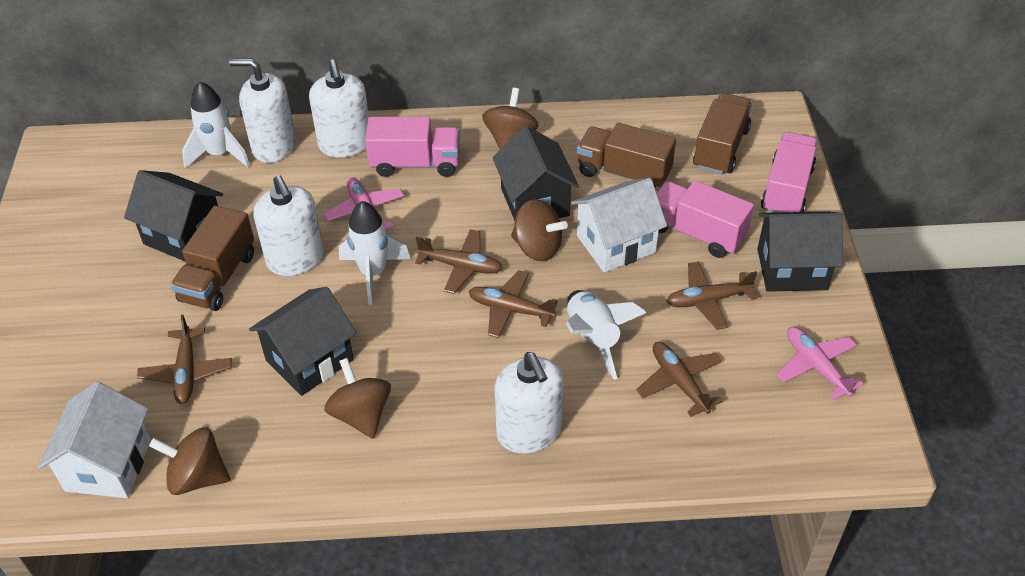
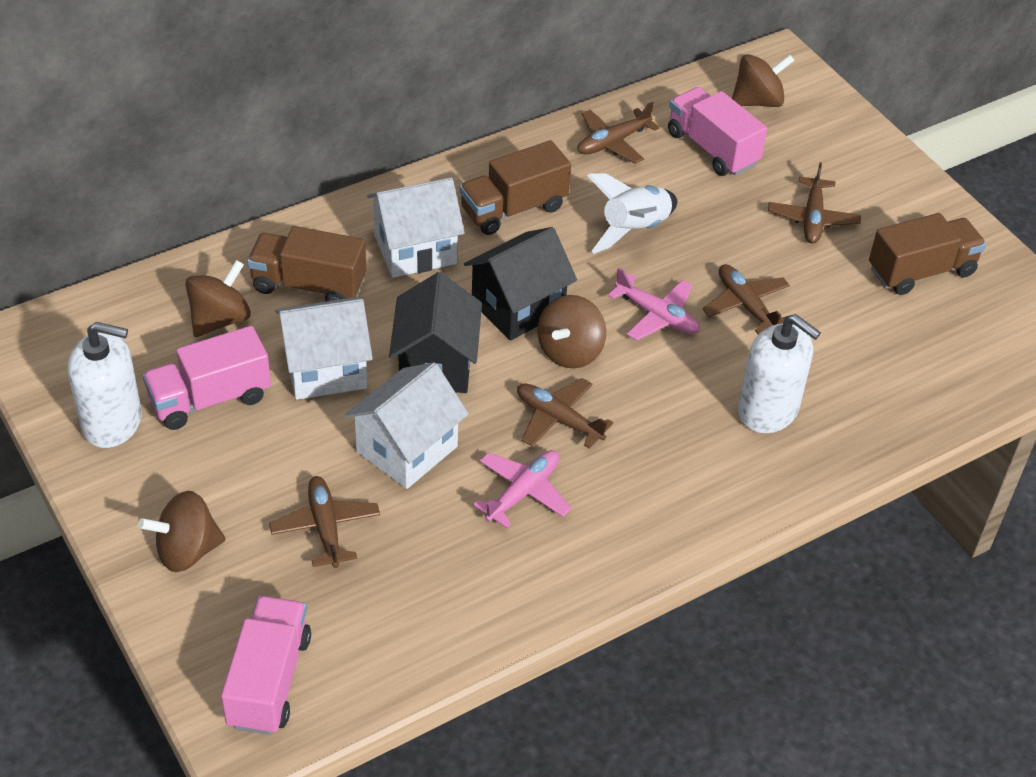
black house: 4 -> 2
white house: 2 -> 3
white rocket: 3 -> 1
white soap dispenser: 4 -> 2

